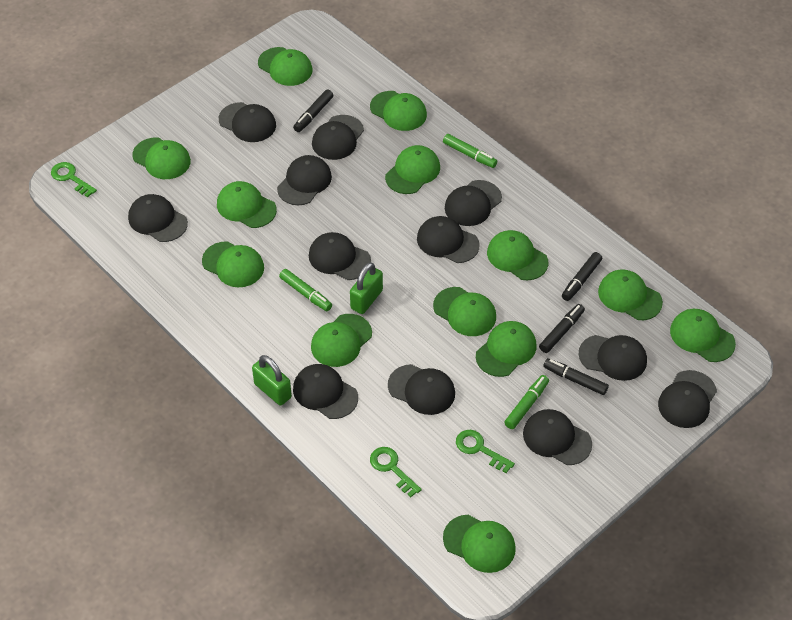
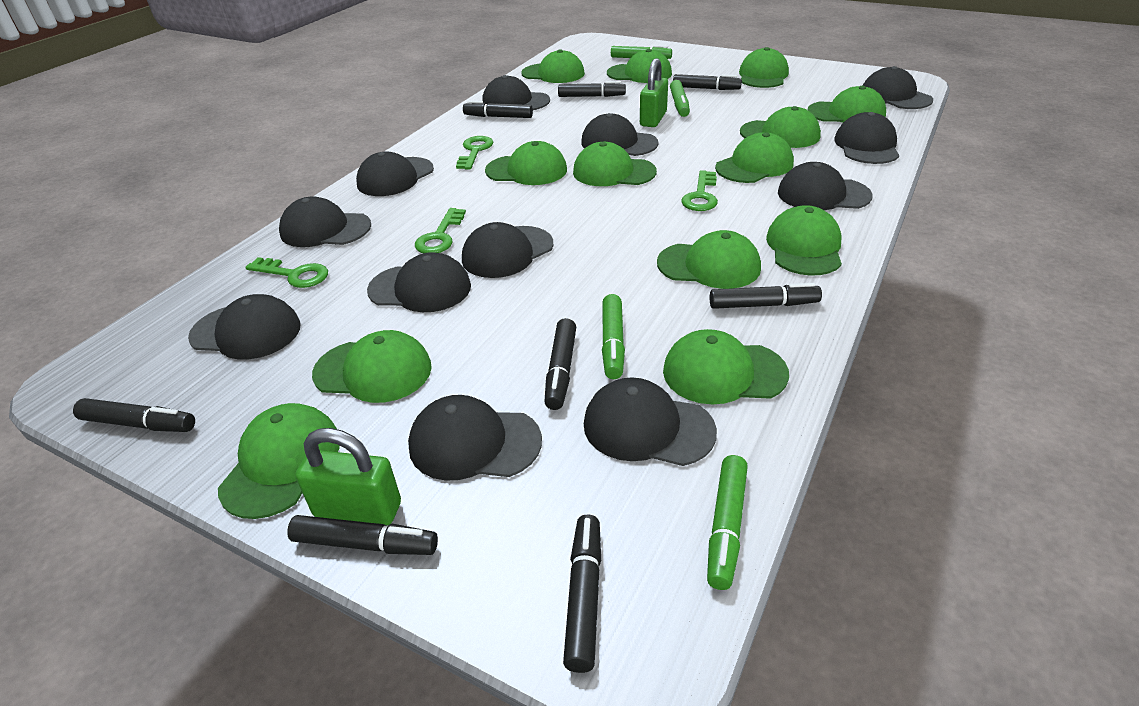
black marker: 4 -> 8
green key: 3 -> 4
green marker: 3 -> 4

